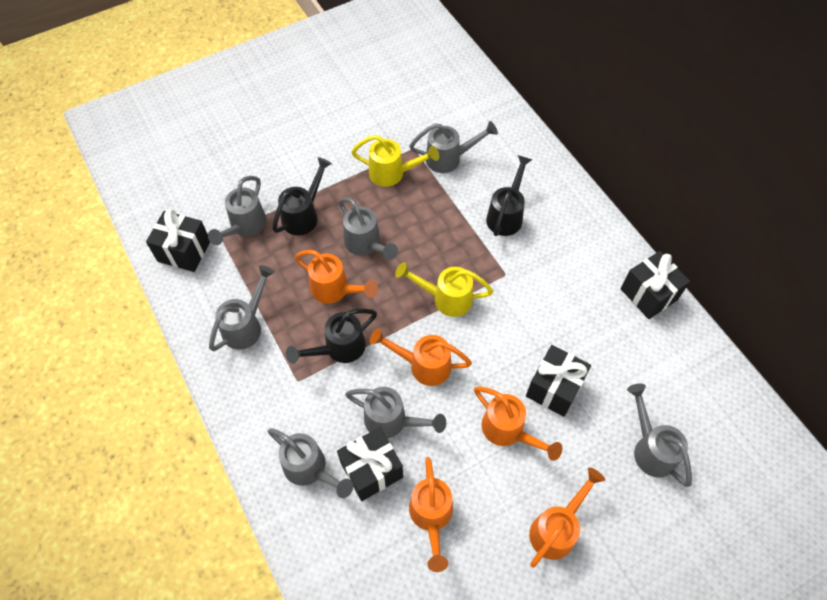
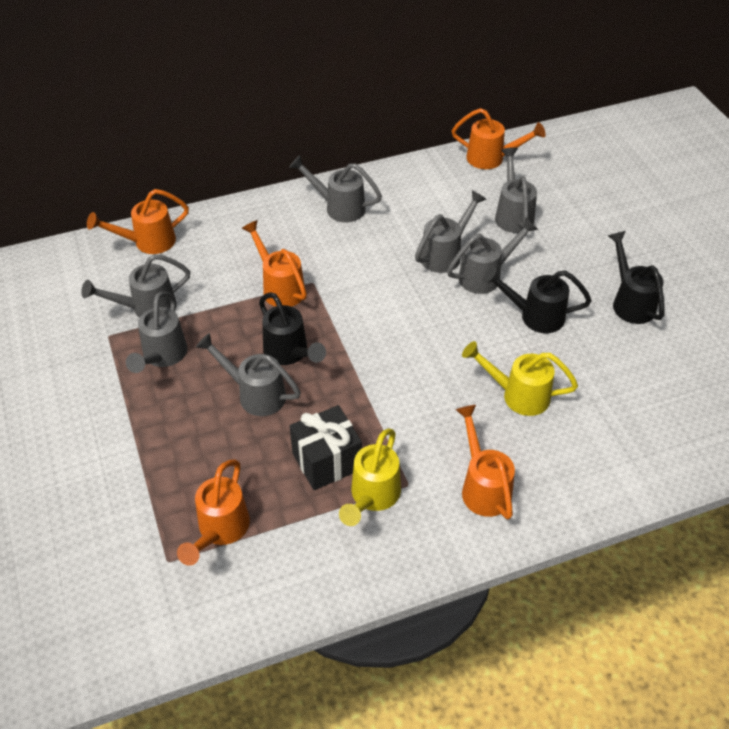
black gift: 4 -> 1

